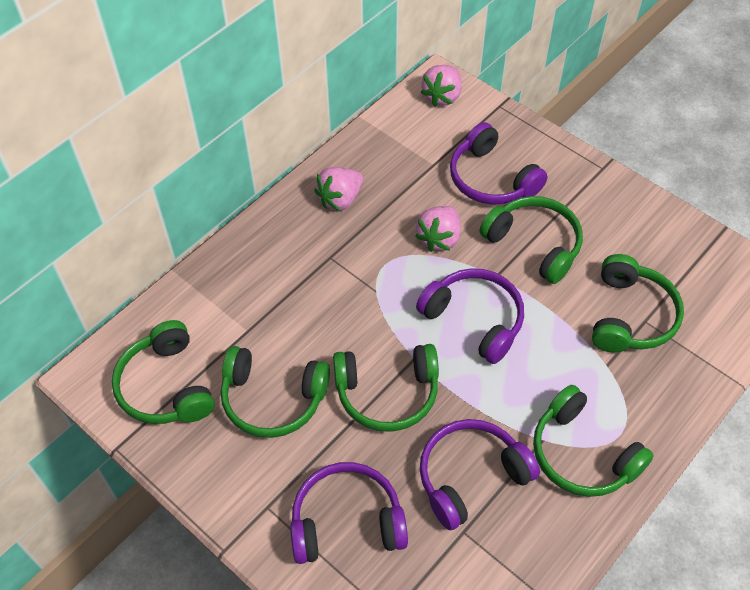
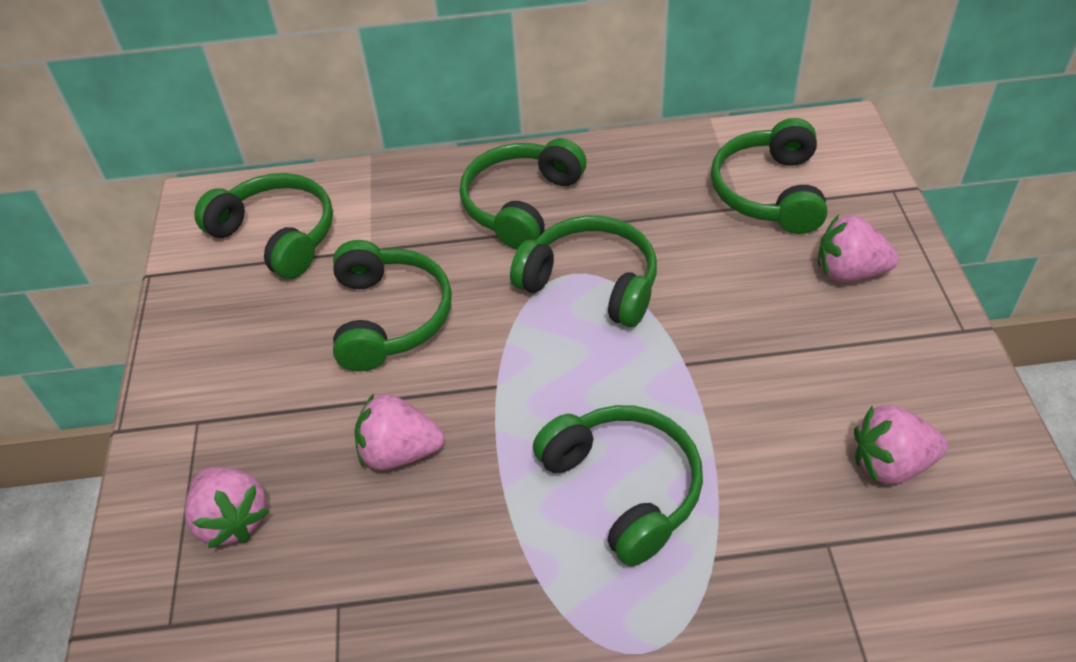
pink strawberry: 3 -> 4
purple headphones: 4 -> 0

